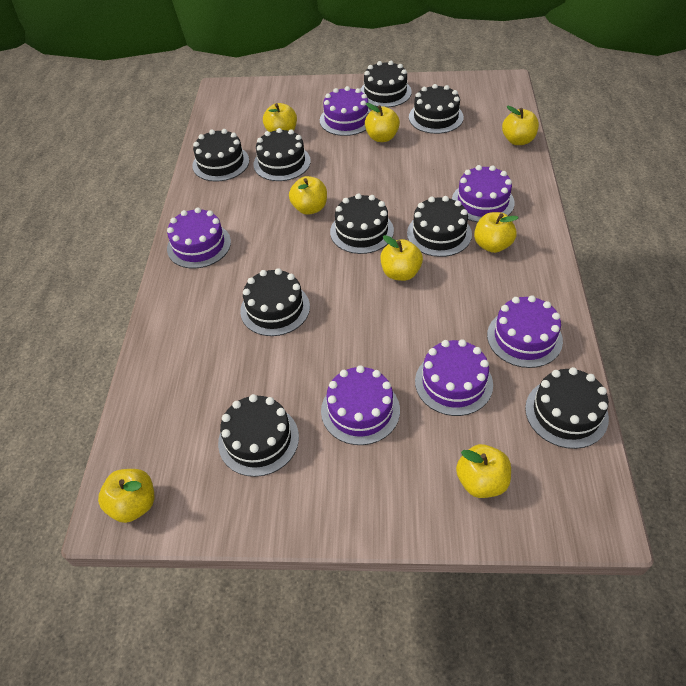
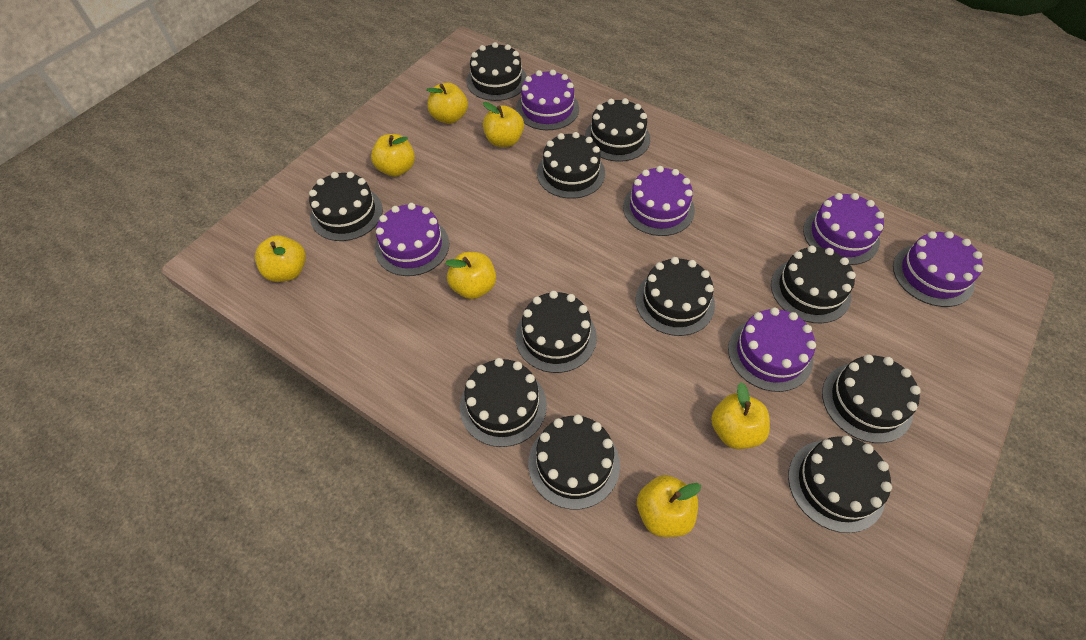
black cake: 9 -> 11
yellow apple: 8 -> 7

